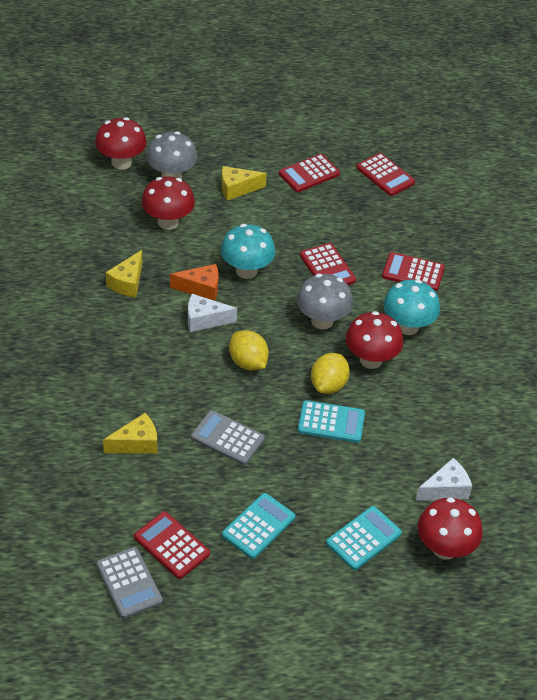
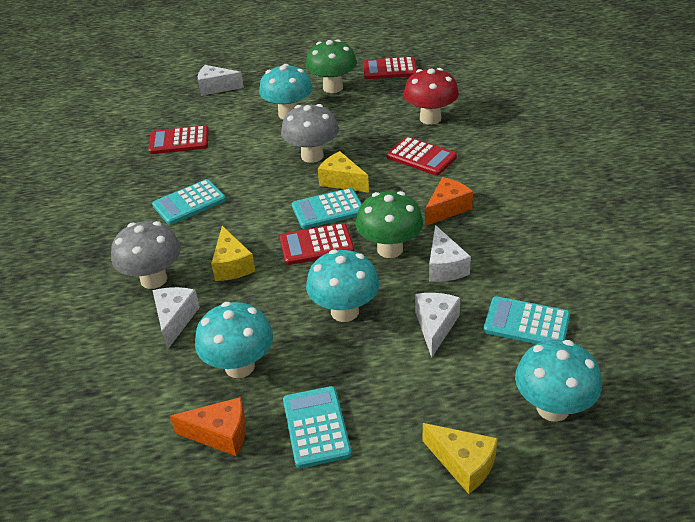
green mushroom: 0 -> 2
grey calculator: 2 -> 0
orange cheese: 1 -> 2
red calculator: 5 -> 4
red mushroom: 4 -> 1
turquoise calculator: 3 -> 4
turquoise mushroom: 2 -> 4
white cheese: 2 -> 4
yellow lemon: 2 -> 0

